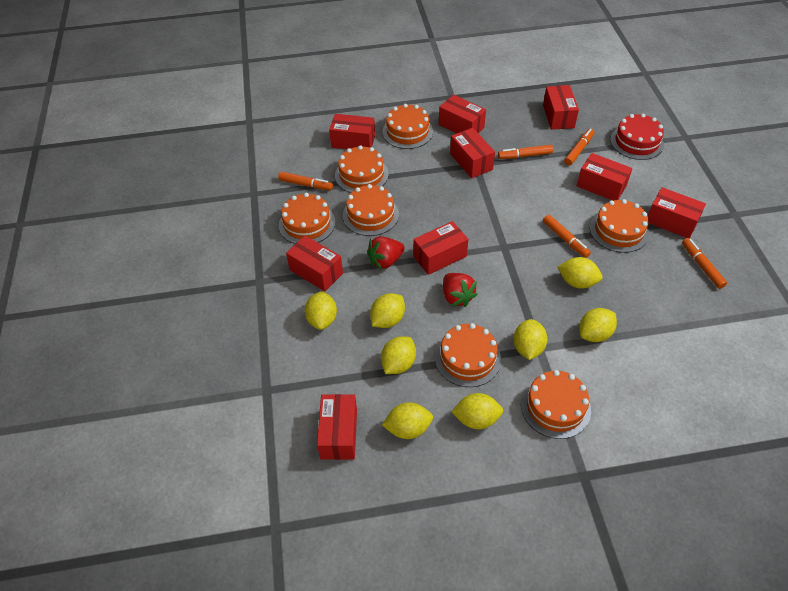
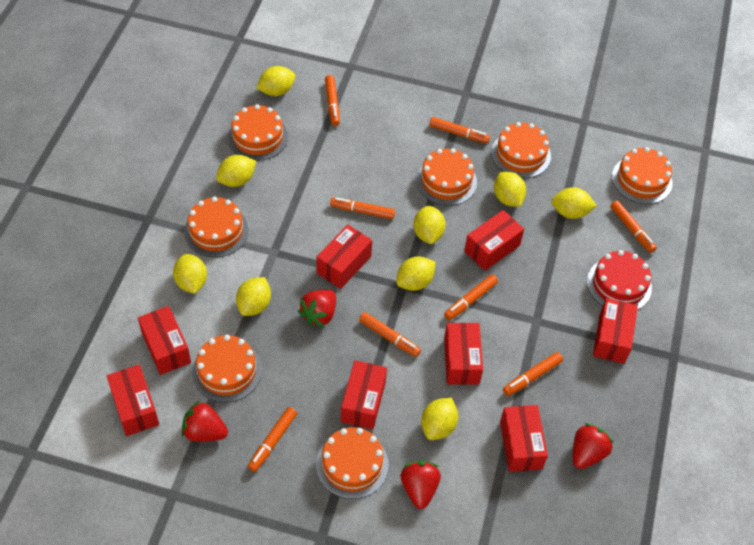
orange marker: 5 -> 8
red box: 9 -> 8
red strawberry: 2 -> 4
yellow lemon: 8 -> 9

